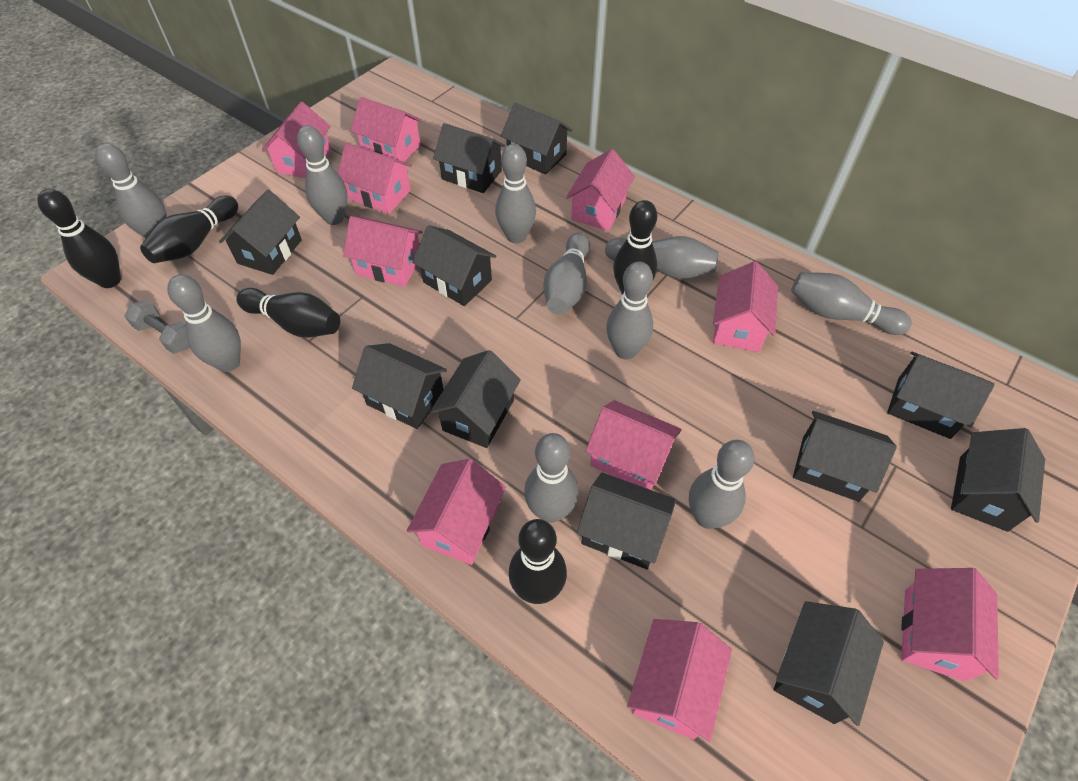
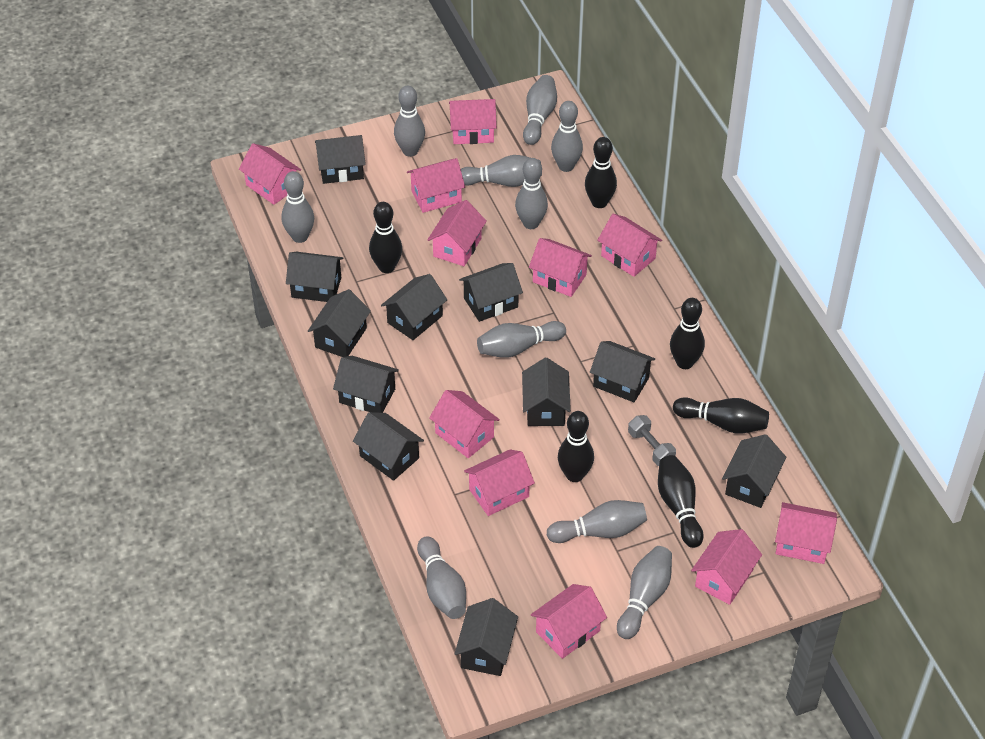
black bowling pin: 5 -> 6
pink house: 10 -> 11

